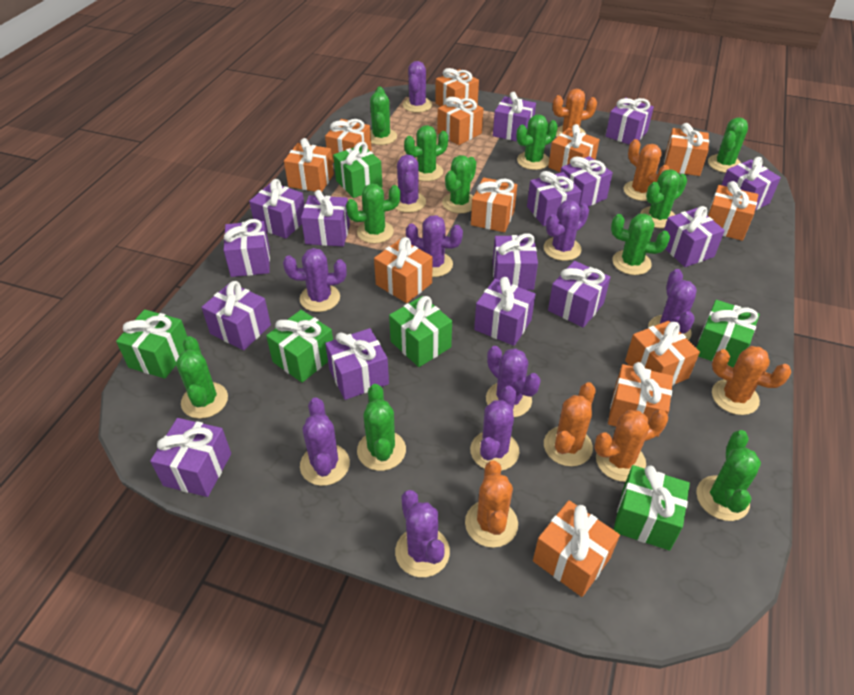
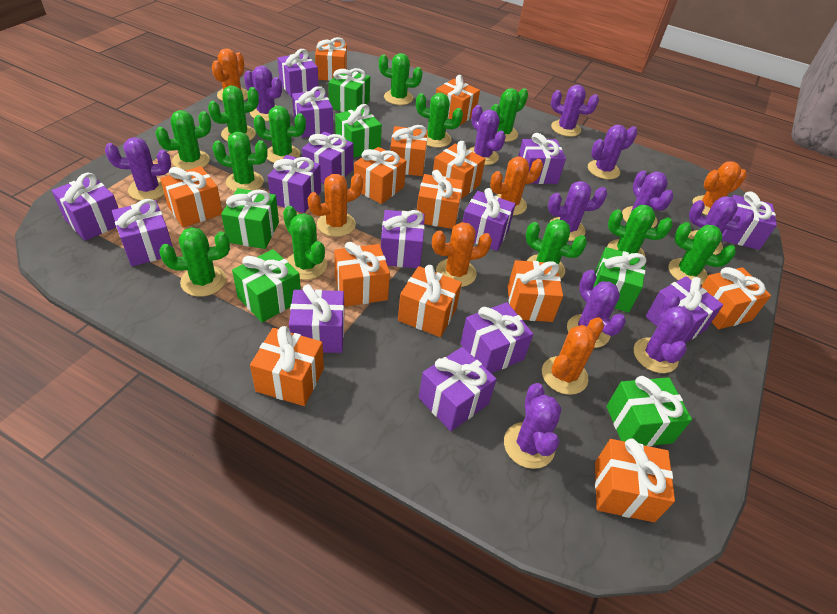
green cactus: 11 -> 12
orange gift: 12 -> 13
purple cactus: 10 -> 11
purple gift: 15 -> 14

